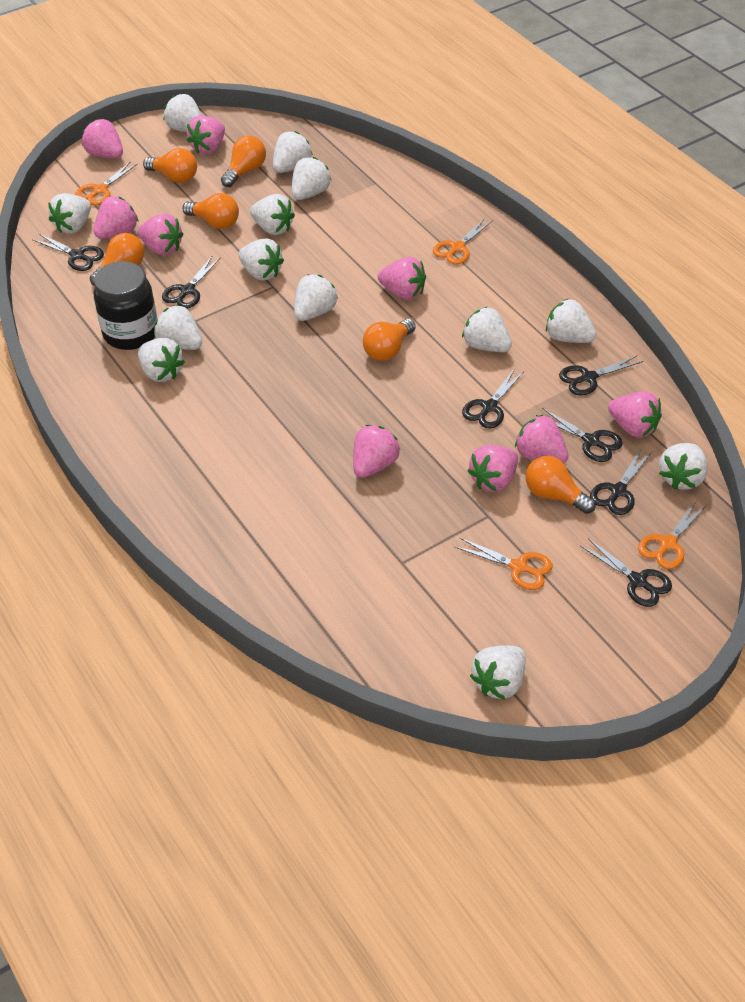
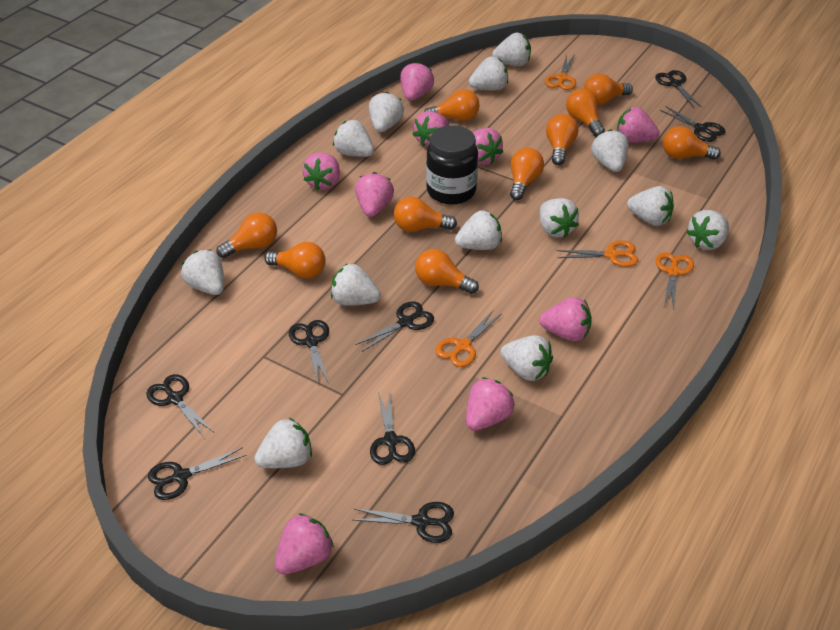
black scissors: 7 -> 8
orange light bulb: 6 -> 10

